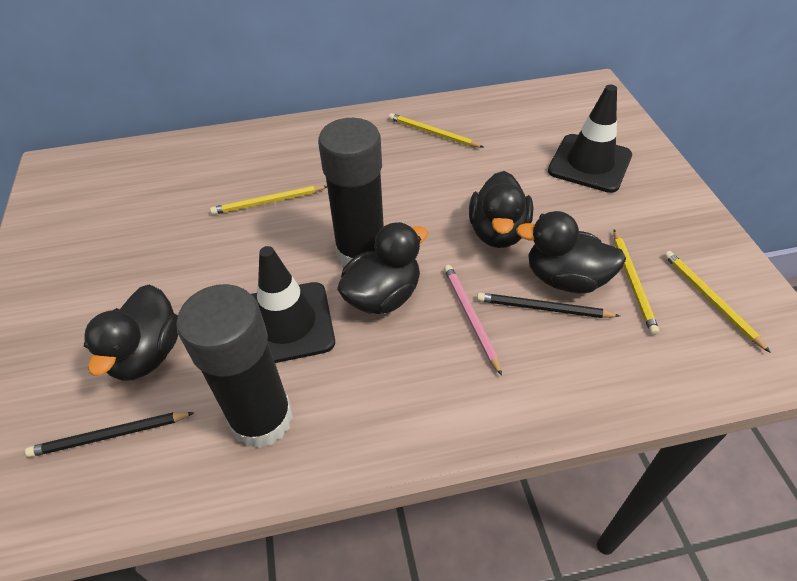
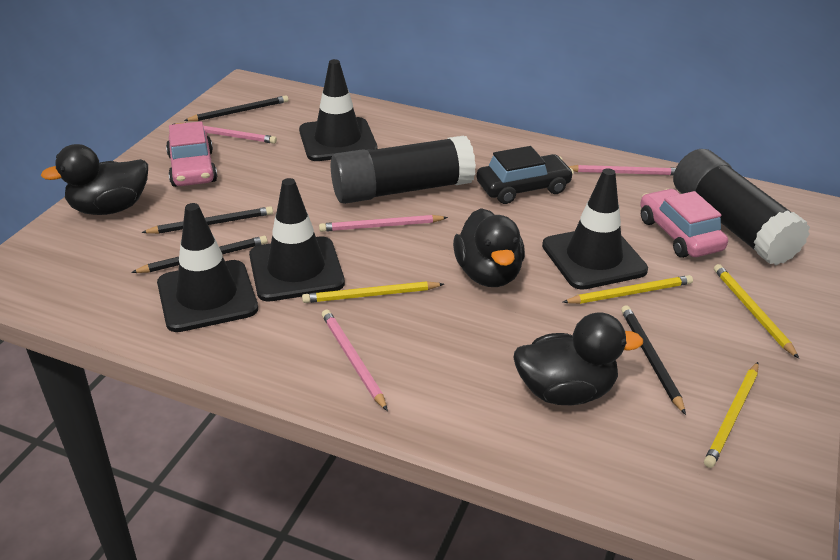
black car: 0 -> 1
black duck: 4 -> 3
black pencil: 2 -> 4
black traffic cone: 2 -> 4
pink car: 0 -> 2
pink pencil: 1 -> 4

